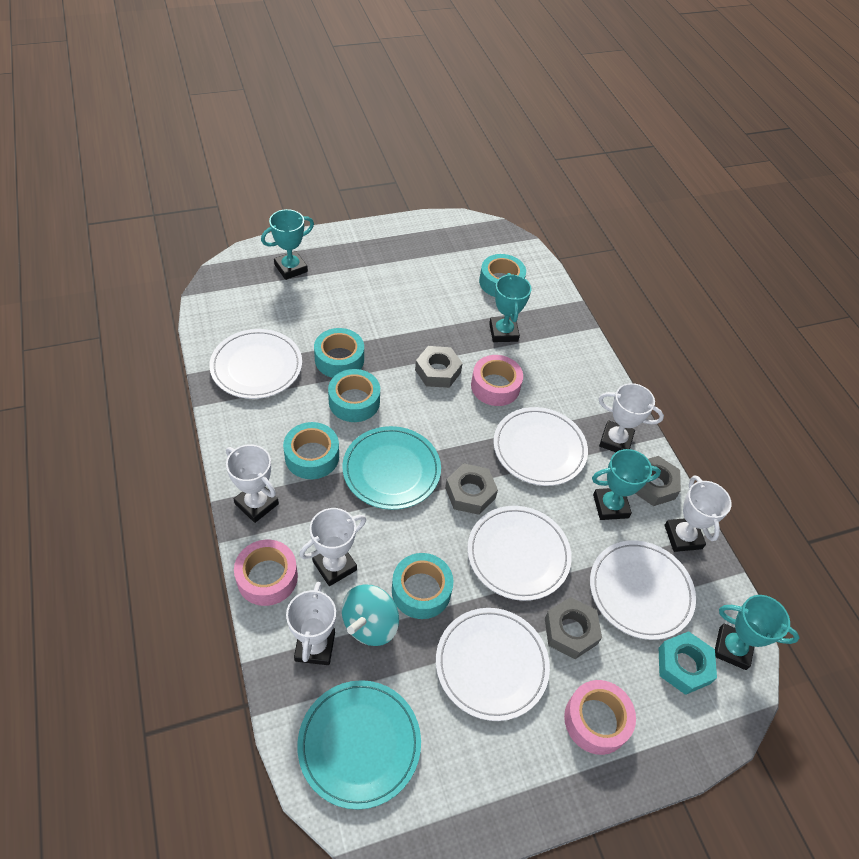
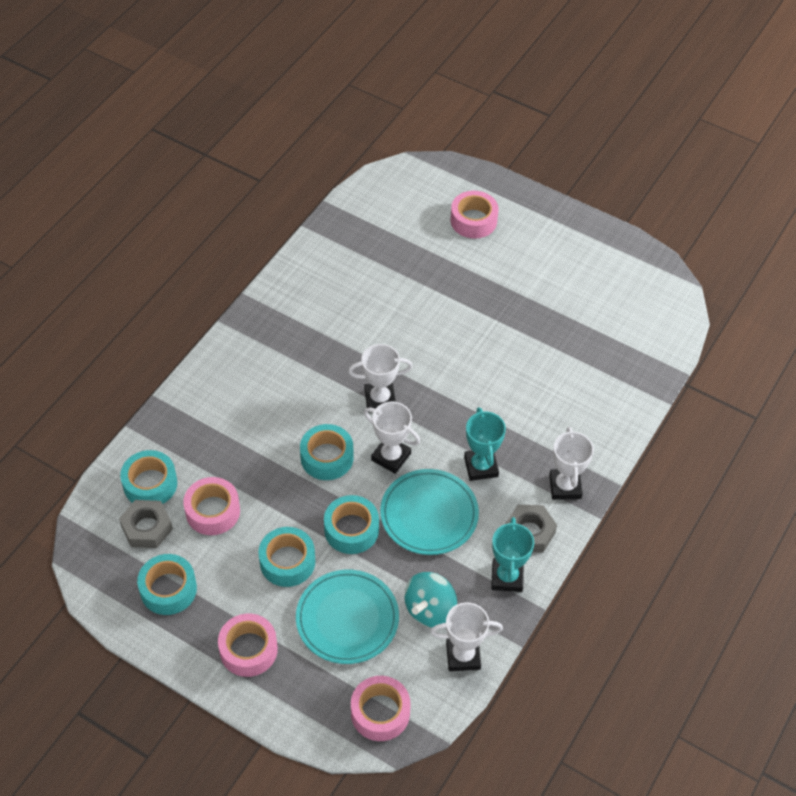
grey nut: 4 -> 2
pink tape: 3 -> 4
turquoise nut: 1 -> 0
turquoise trophy: 4 -> 2
white plate: 5 -> 0
white trophy: 5 -> 4

